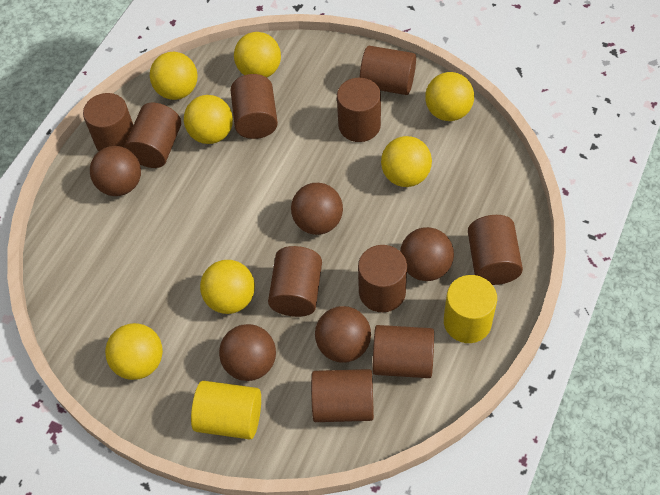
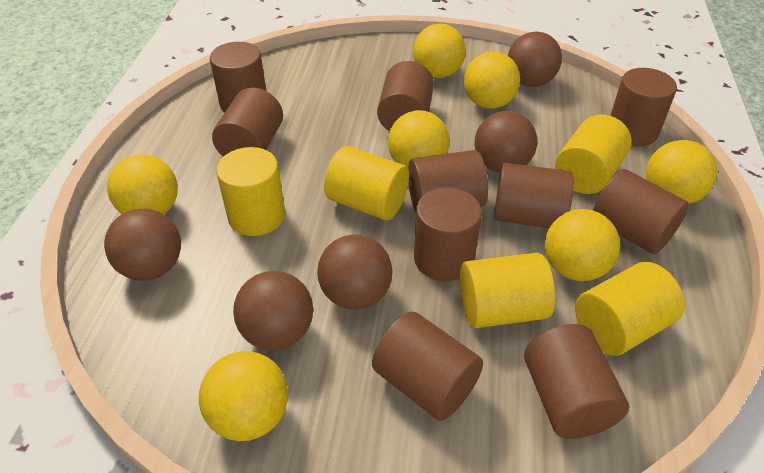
yellow cylinder: 2 -> 5

